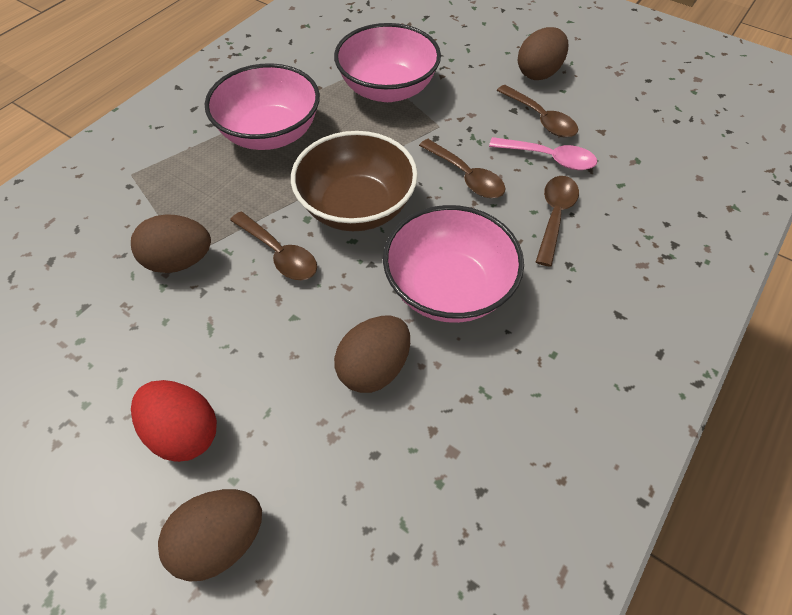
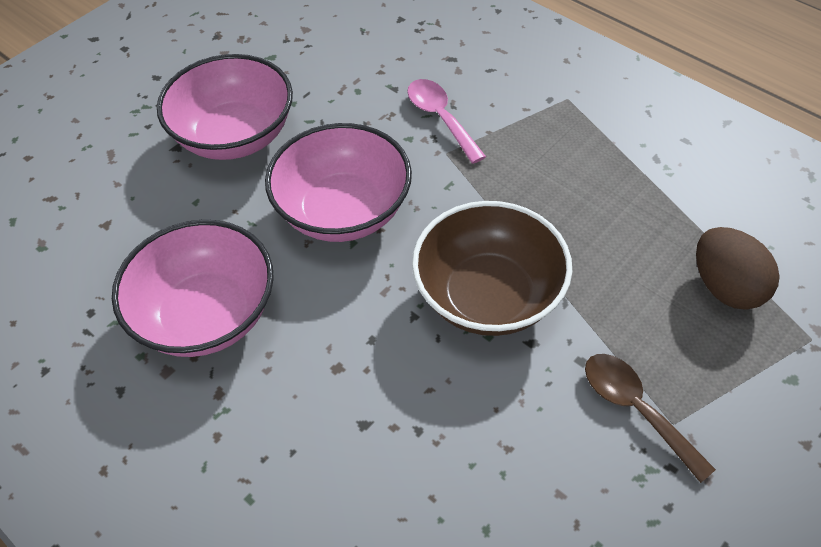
brown egg: 4 -> 1
brown spoon: 4 -> 1
red egg: 1 -> 0

